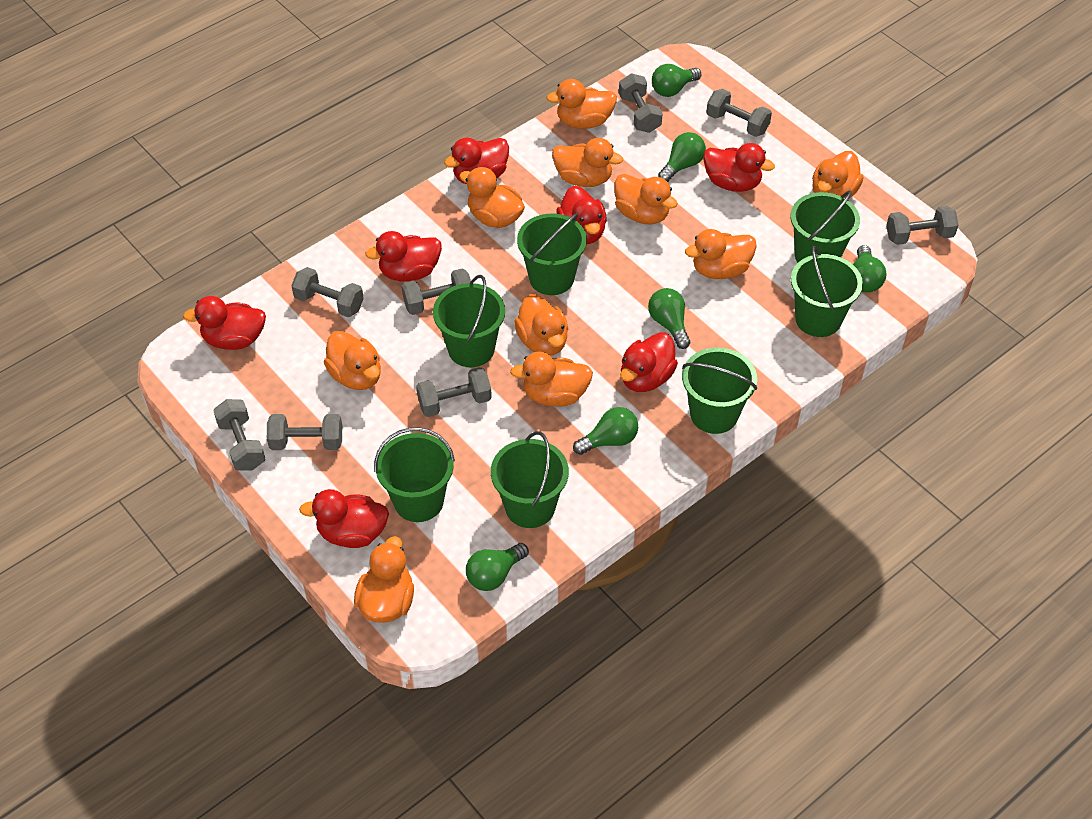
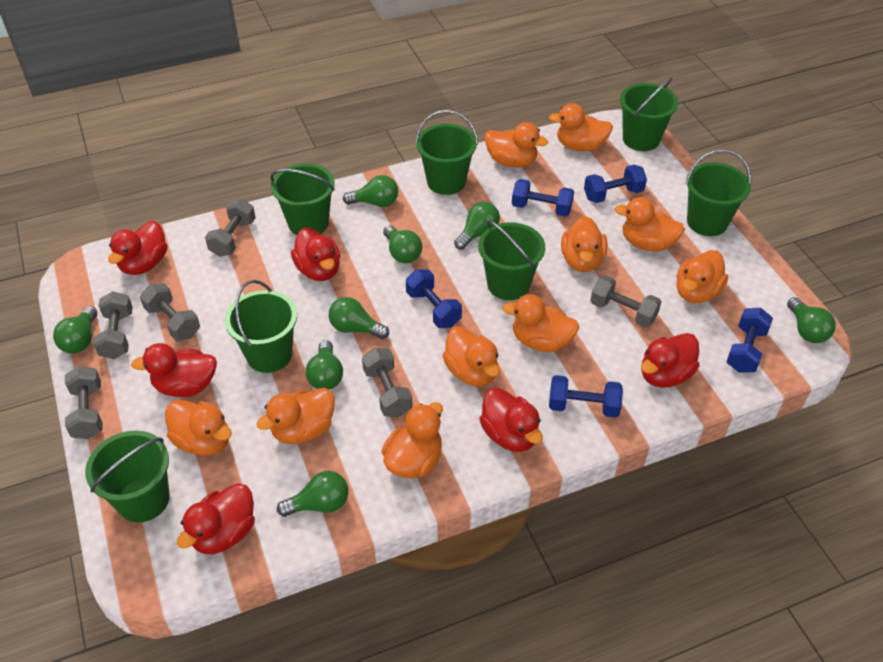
blue dumbbell: 0 -> 5
green light bulb: 6 -> 8
grey dumbbell: 8 -> 6
red duck: 7 -> 6

